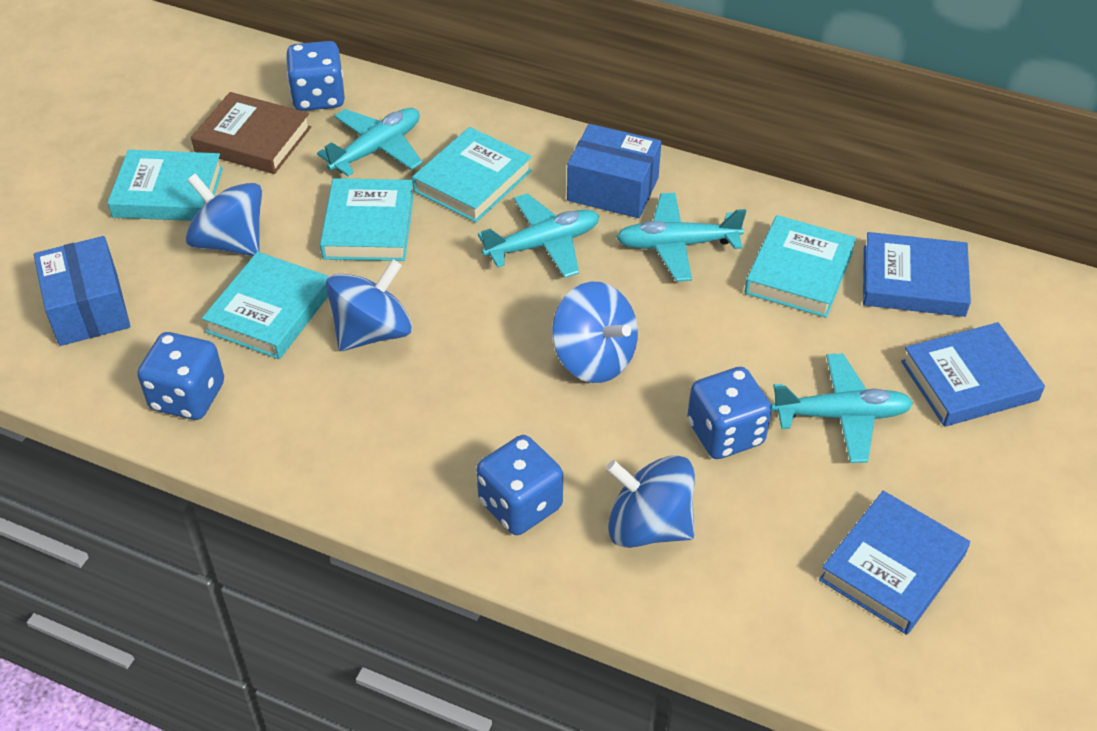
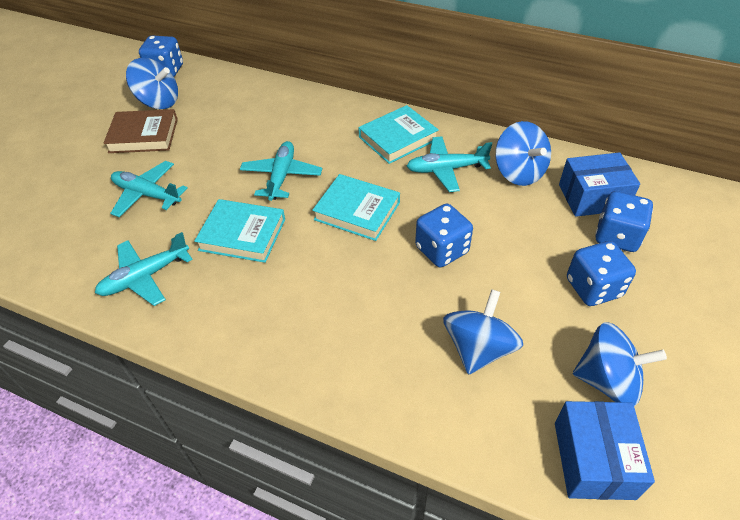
blue book: 3 -> 0
turquoise book: 5 -> 3

